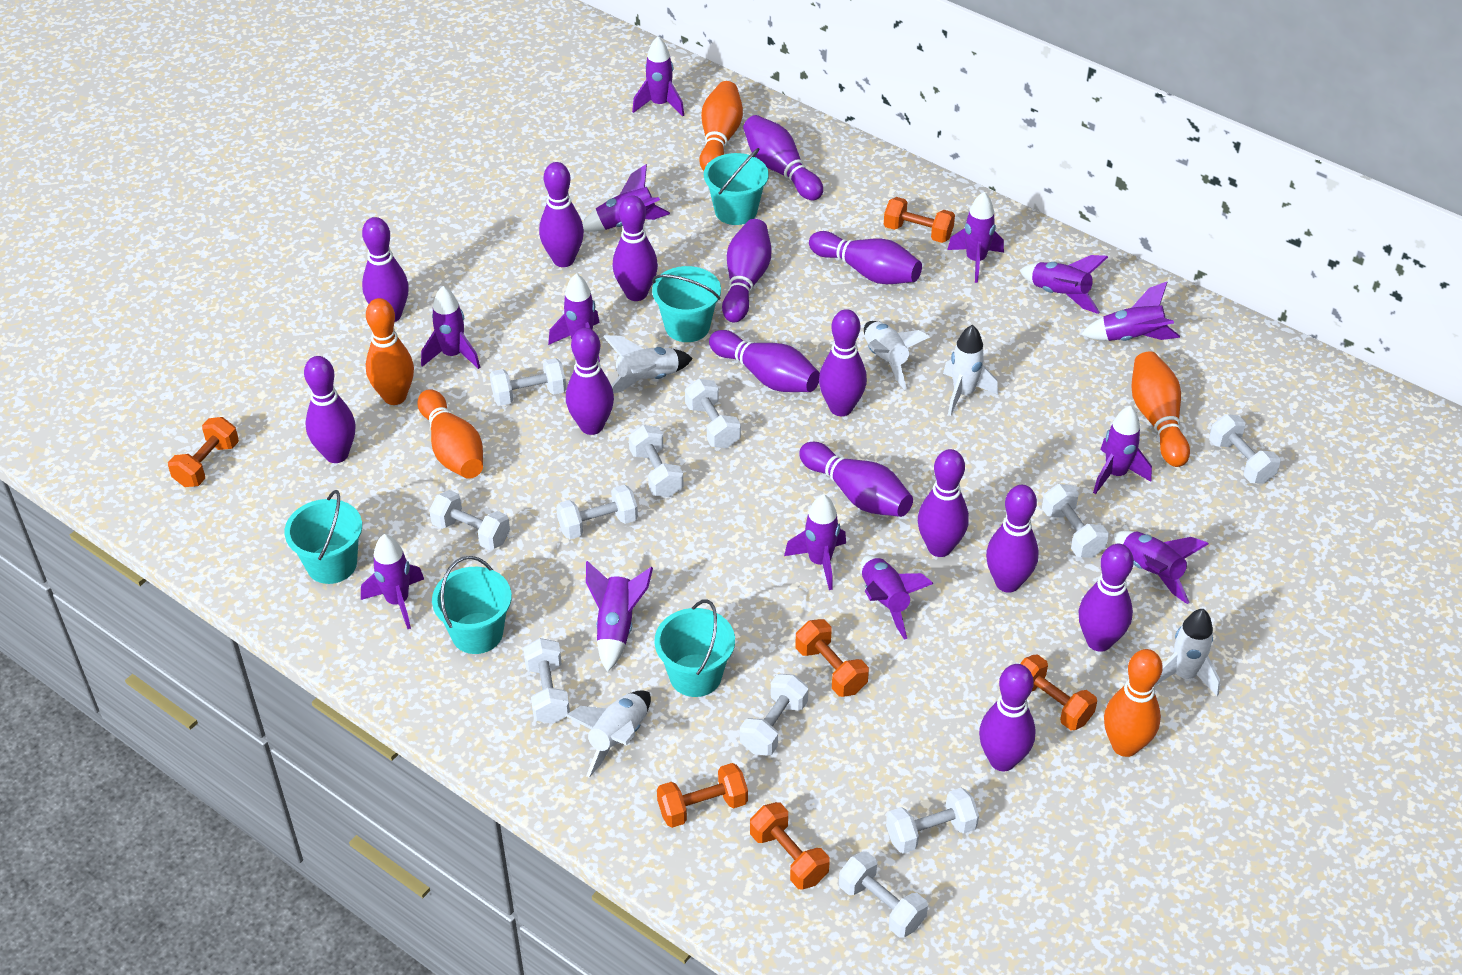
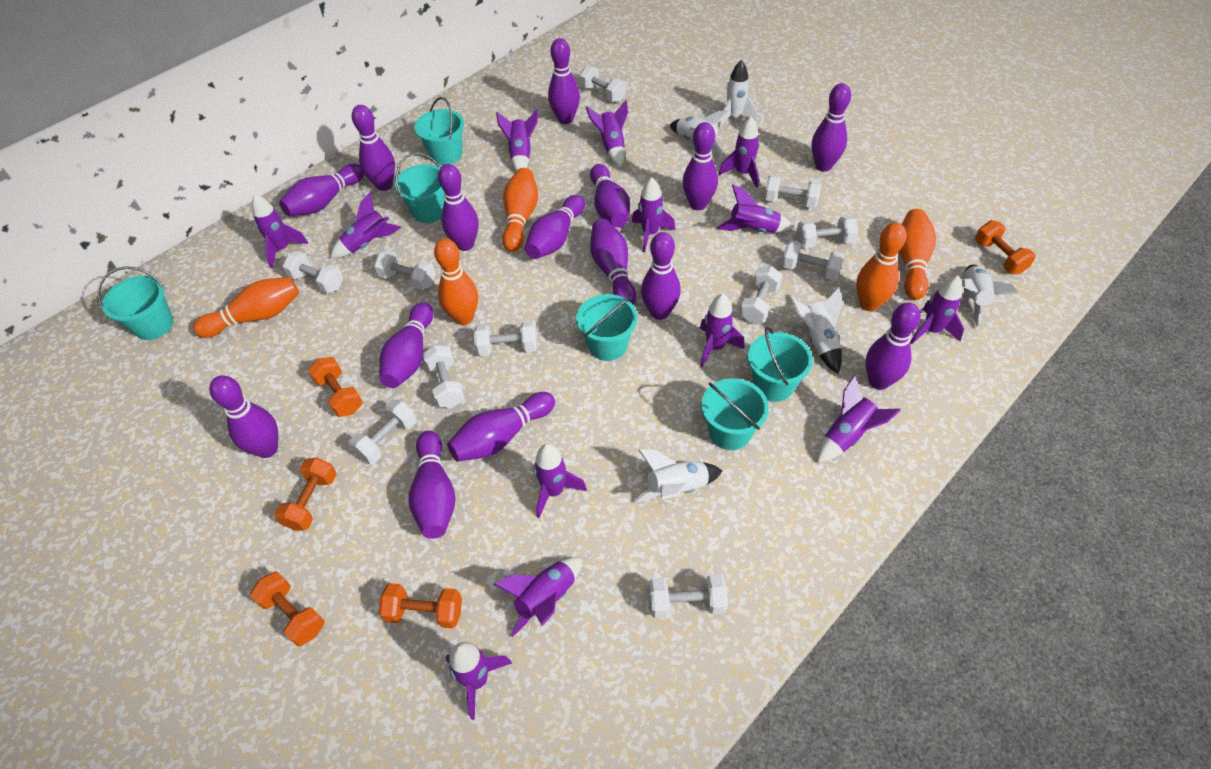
orange dumbbell: 6 -> 5
turquoise bucket: 5 -> 6

